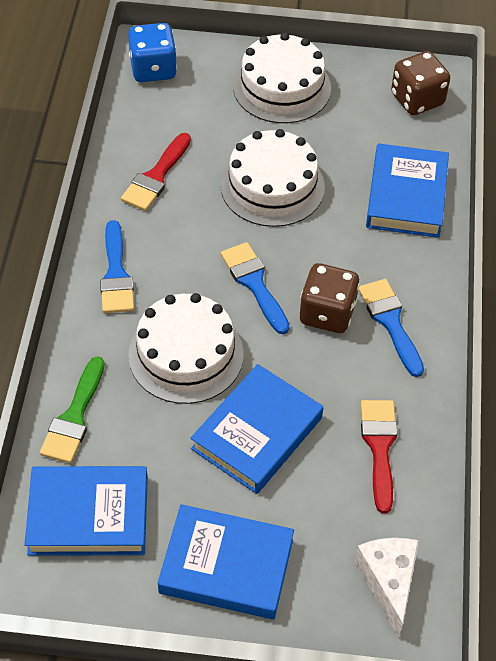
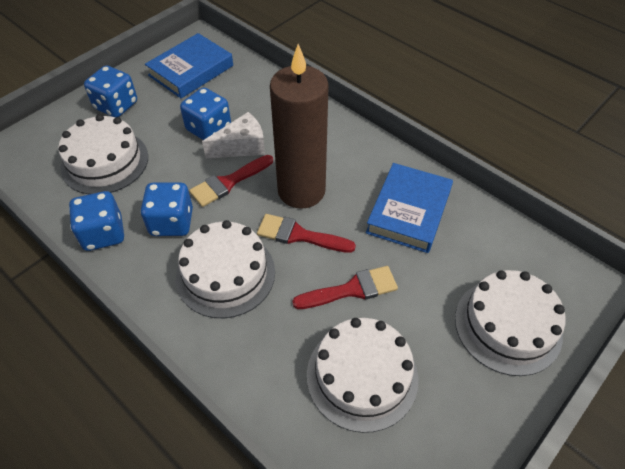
blue book: 4 -> 2
blue brush: 3 -> 0
blue dice: 1 -> 4
brown candle: 0 -> 1
brown dice: 2 -> 0
green brush: 1 -> 0
red brush: 2 -> 3
white cake: 3 -> 4

